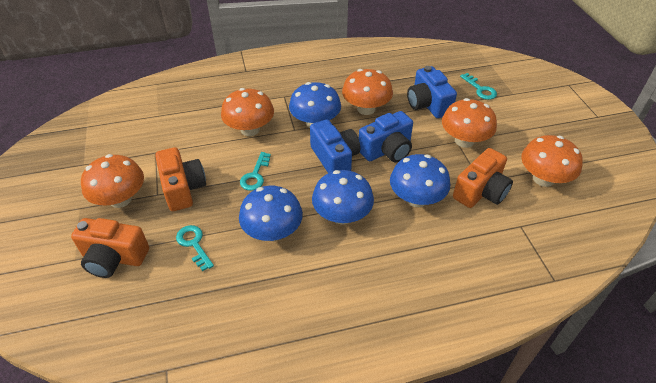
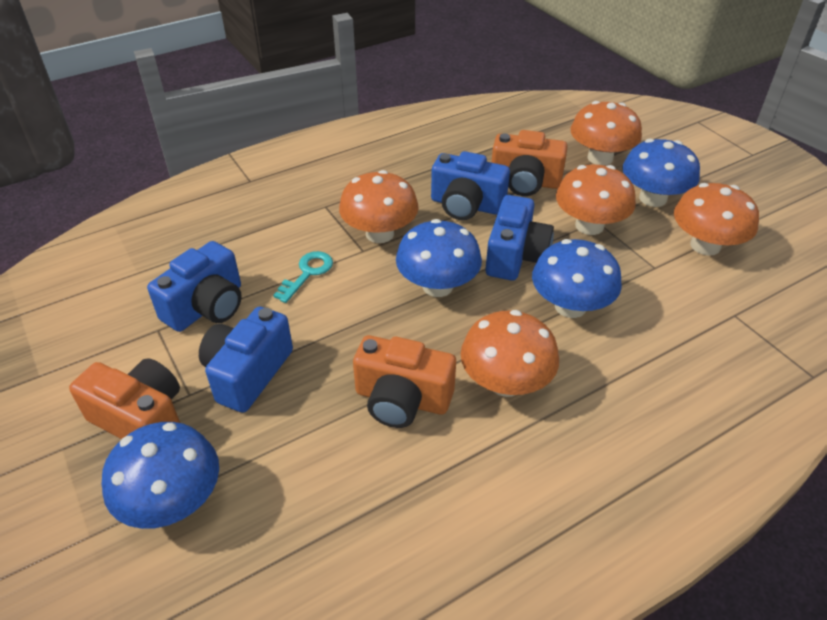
blue camera: 3 -> 4
turquoise key: 3 -> 1

